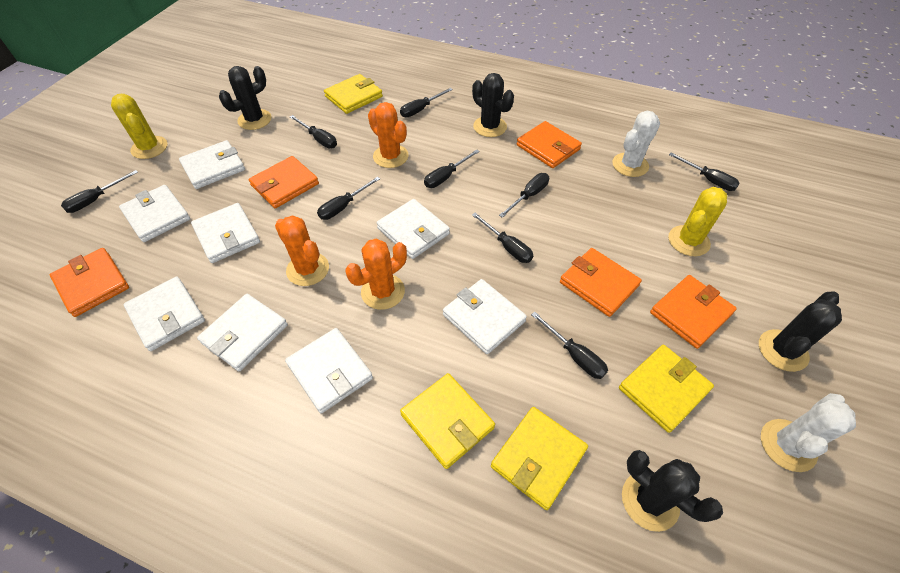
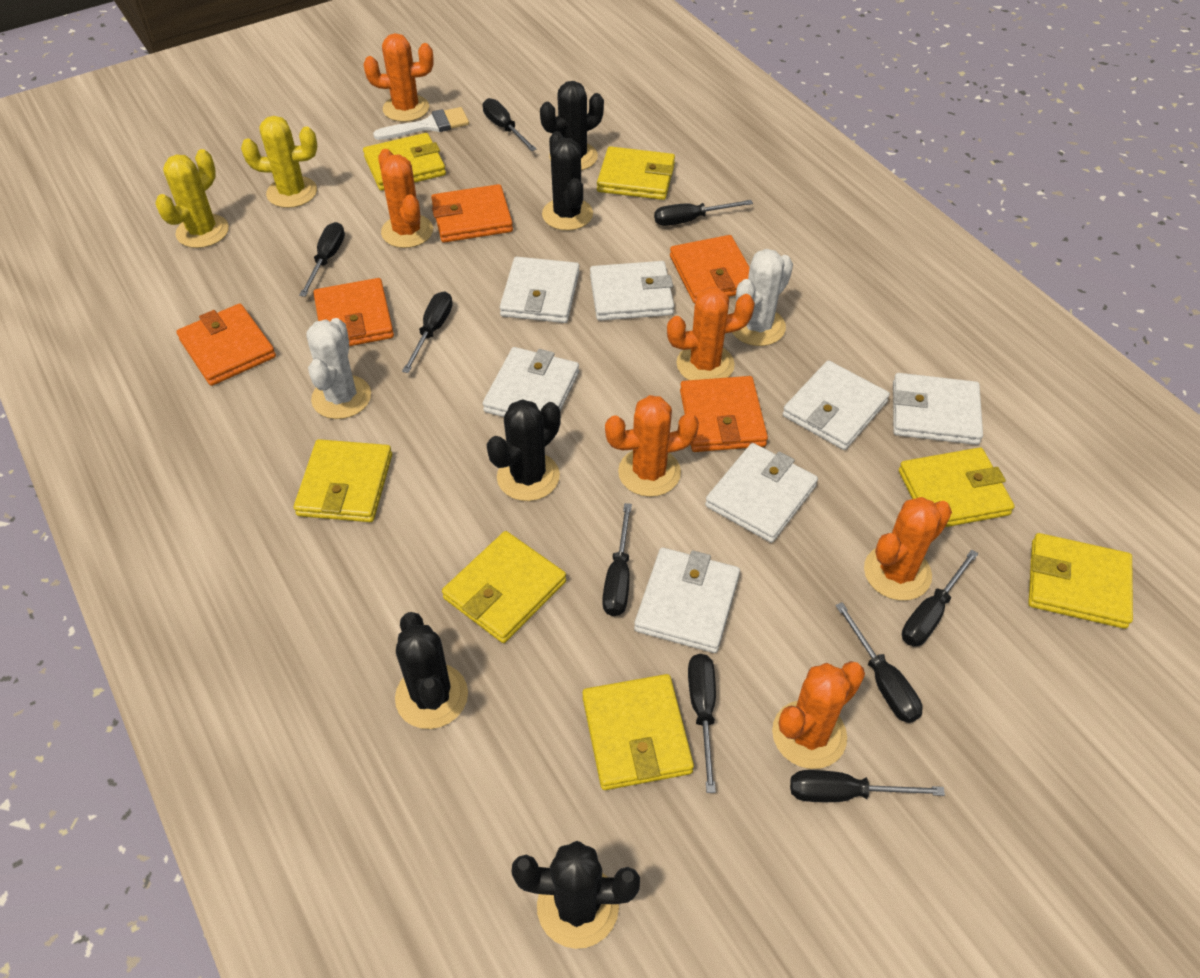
black cactus: 4 -> 5
orange cactus: 3 -> 6
white brush: 0 -> 1
white wallet: 8 -> 7
yellow wallet: 4 -> 7

